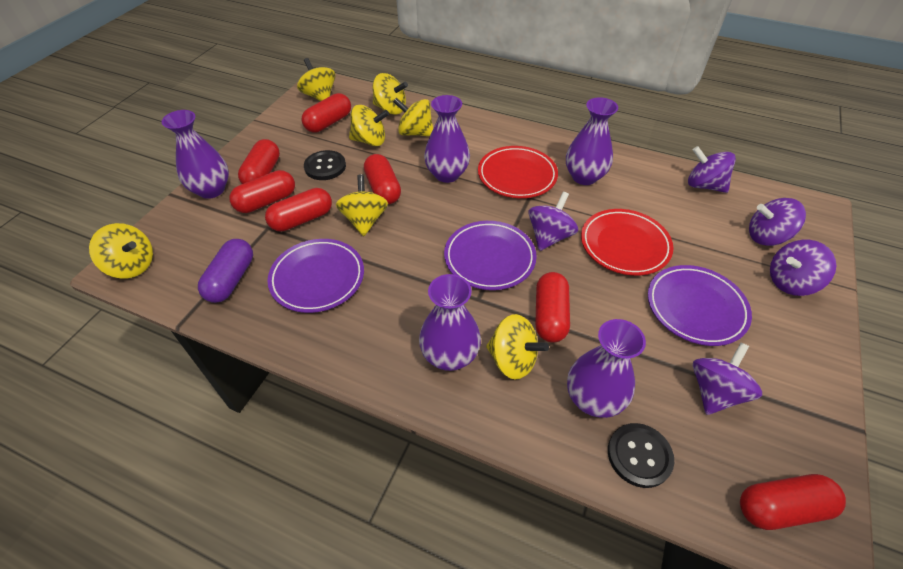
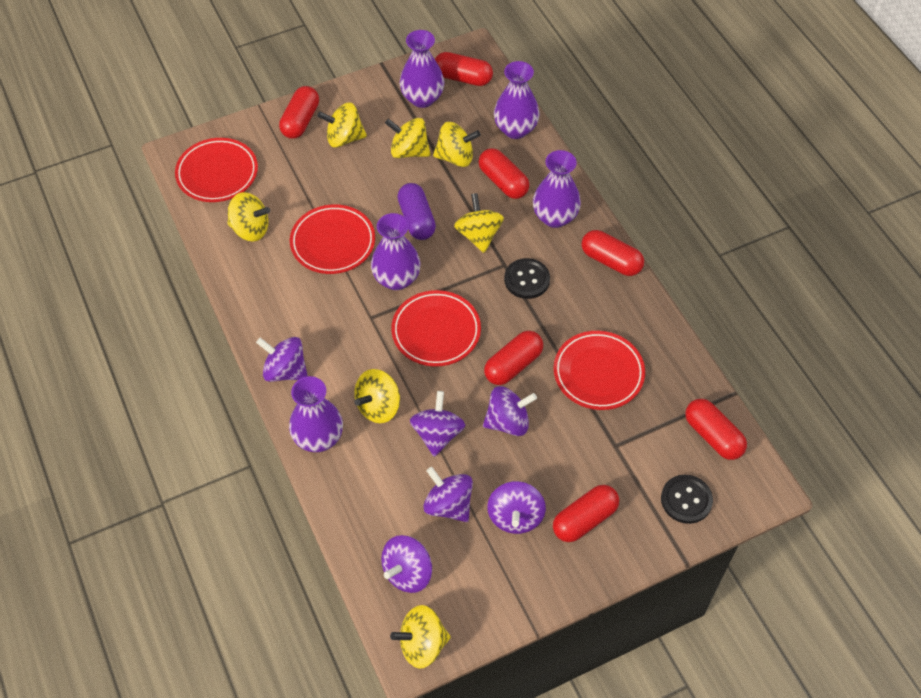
purple plate: 3 -> 0
purple spinning top: 5 -> 6
red plate: 2 -> 4

